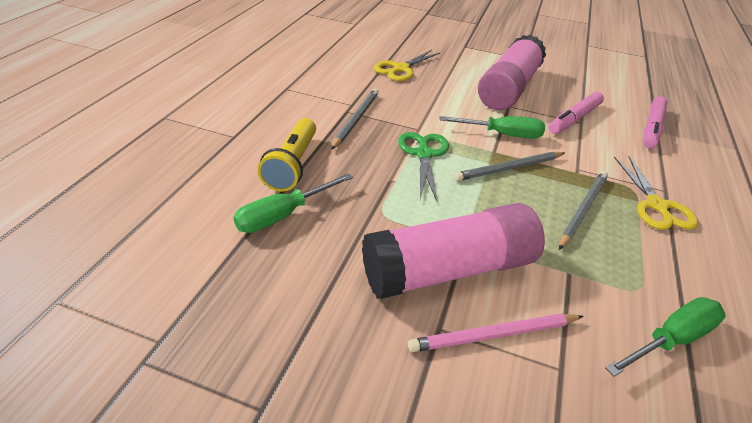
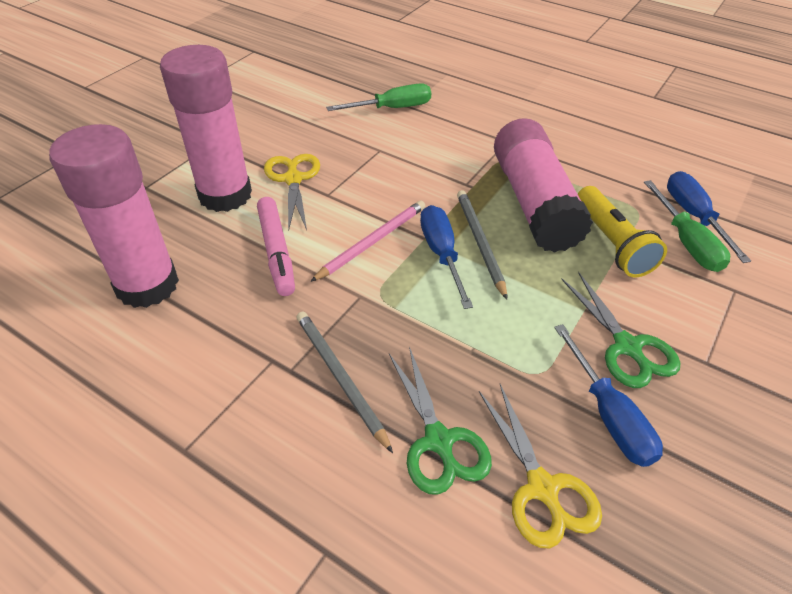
blue screwdriver: 0 -> 3
green scissors: 1 -> 2
green screwdriver: 3 -> 2
grey pencil: 3 -> 2
pink glue stick: 2 -> 3
pink marker: 2 -> 1

